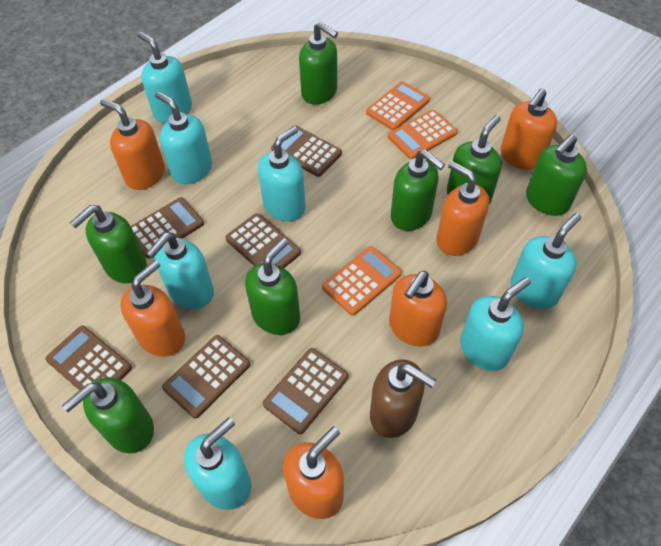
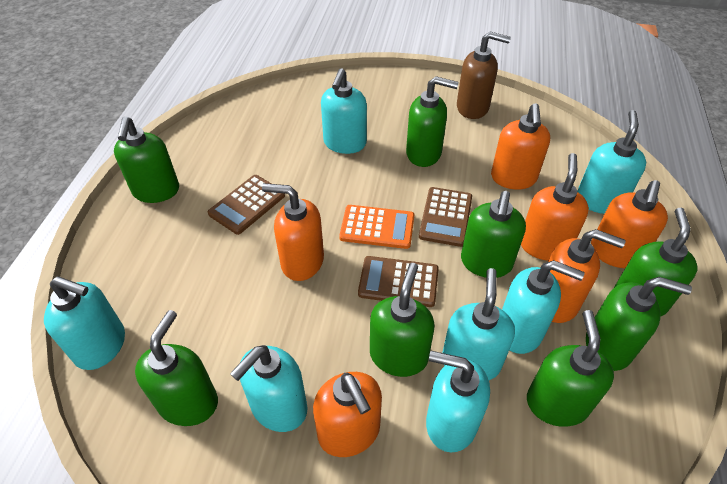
brown calculator: 6 -> 3
green soap dispenser: 7 -> 8
orange calculator: 3 -> 1

